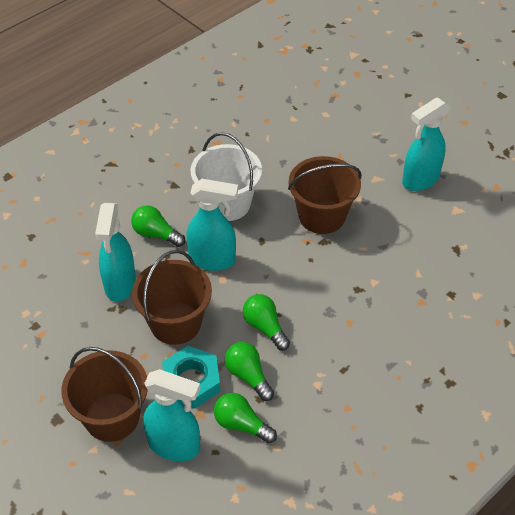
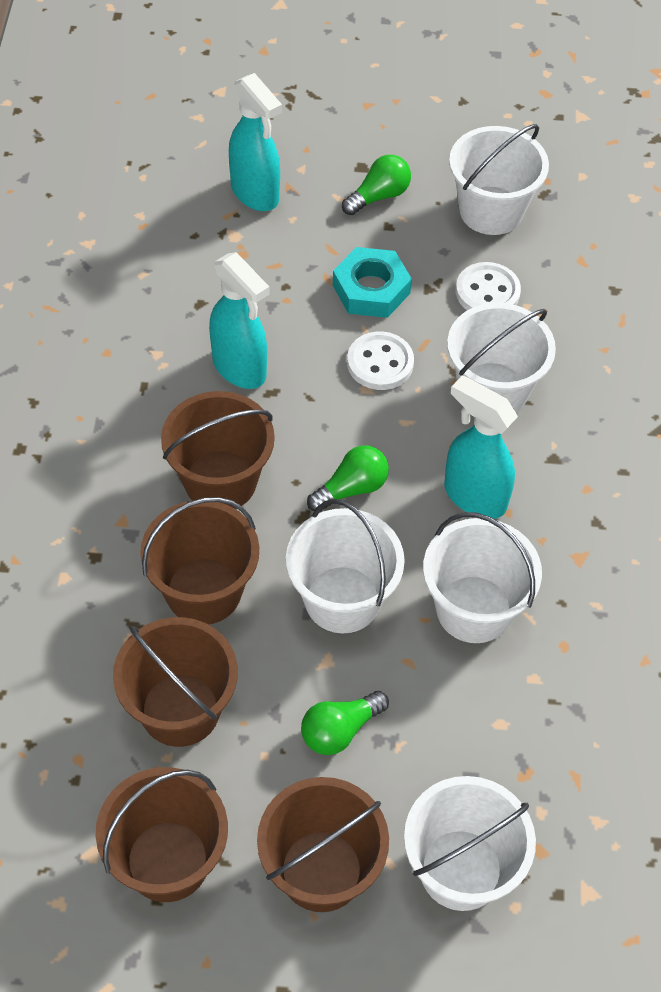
brown bucket: 3 -> 5
green light bulb: 4 -> 3
turquoise spray bottle: 4 -> 3
white bucket: 1 -> 5
white button: 0 -> 2

